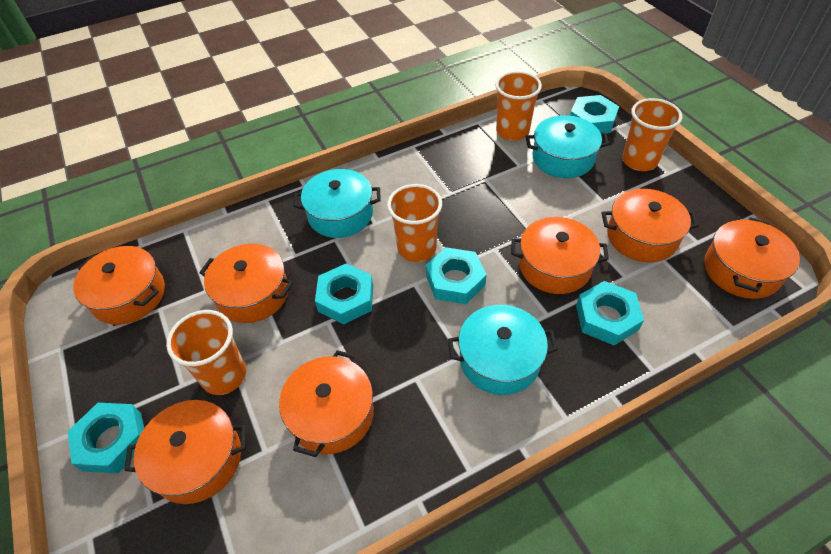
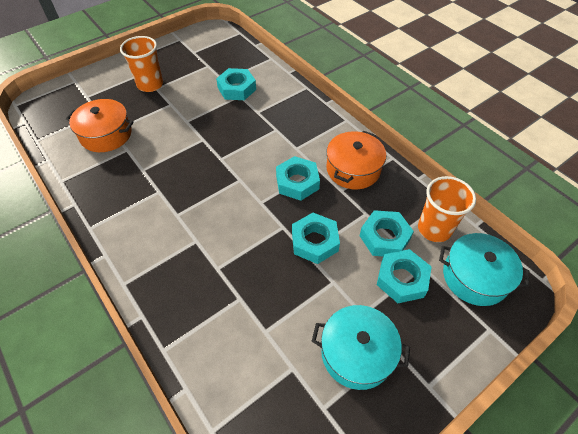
orange cup: 4 -> 2
orange pot: 7 -> 2
turquoise pot: 3 -> 2

